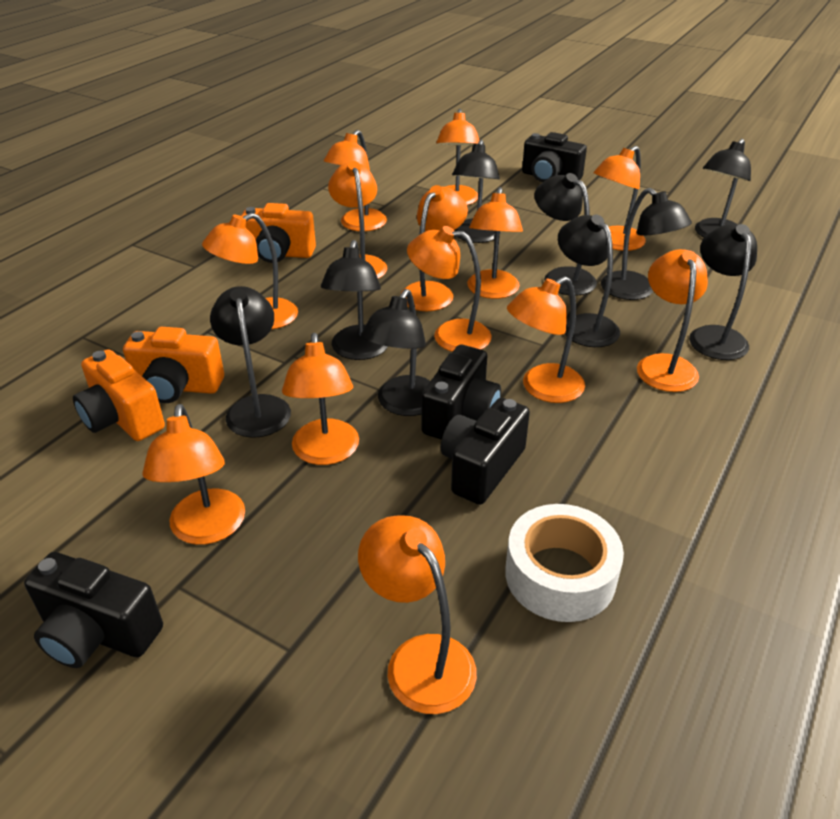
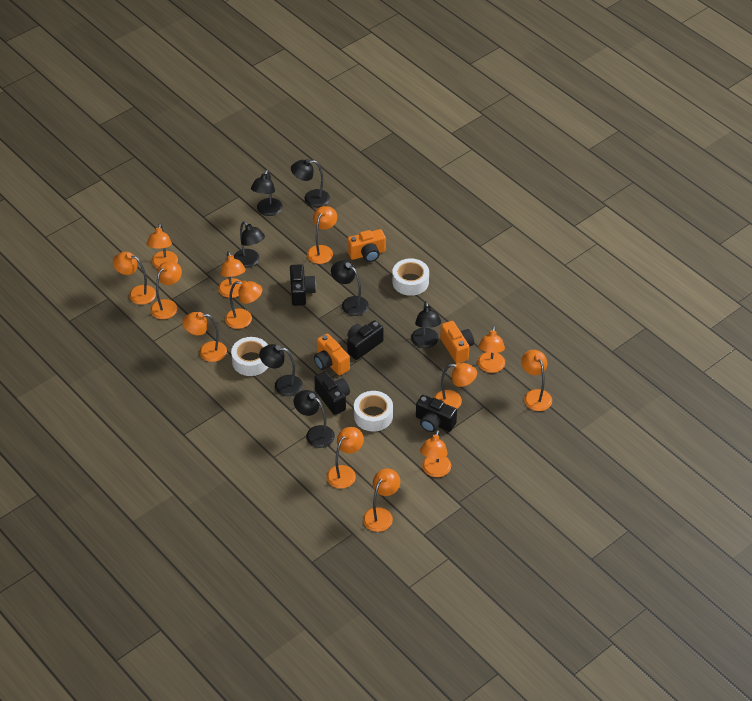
black lamp: 9 -> 7
white tape: 1 -> 3

